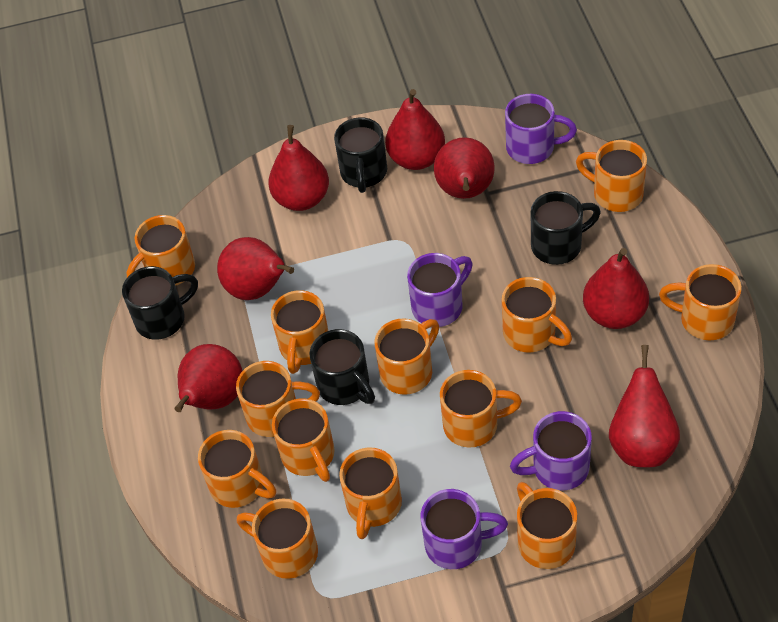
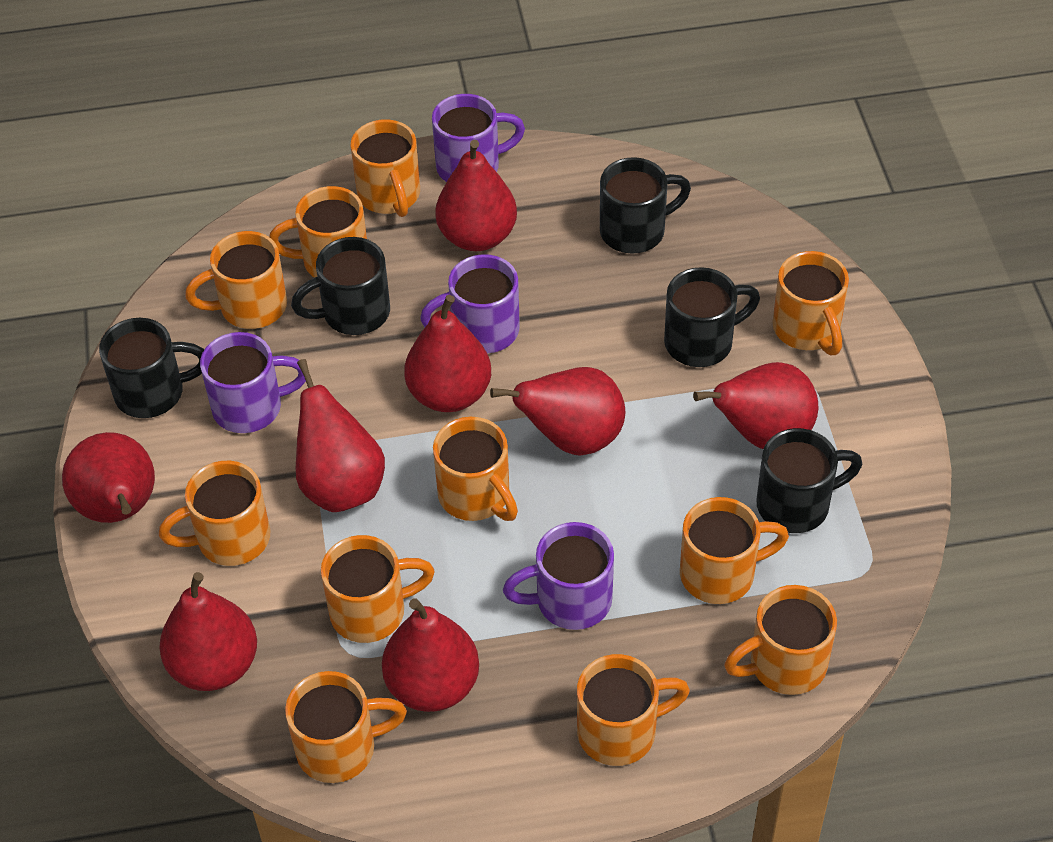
black mug: 4 -> 5
orange mug: 13 -> 11
red pear: 7 -> 8

